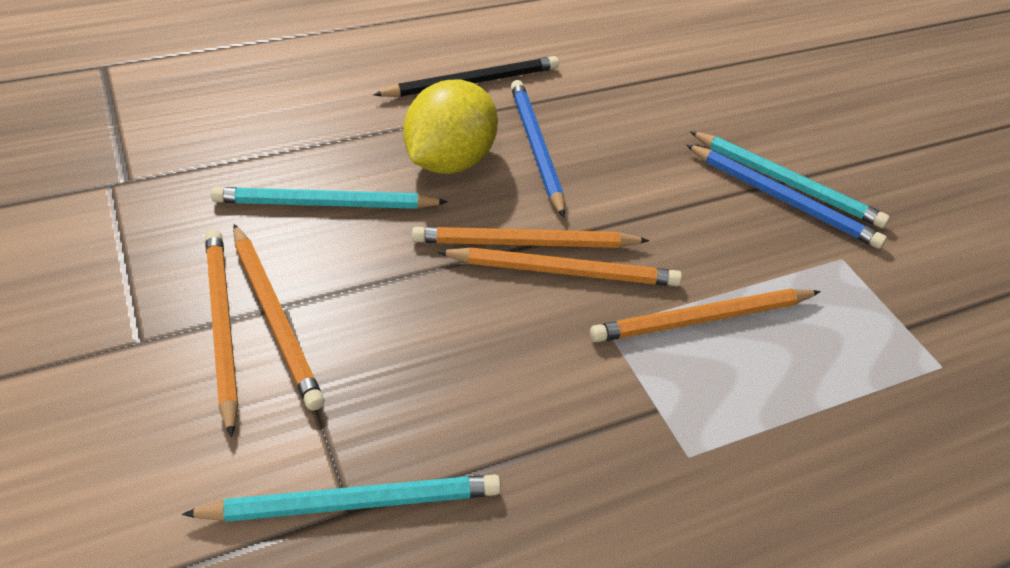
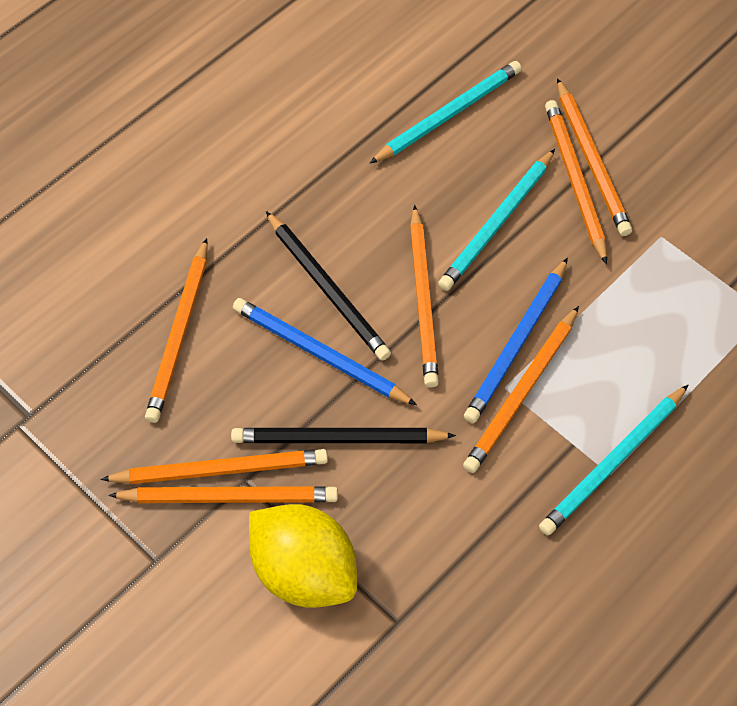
black pencil: 1 -> 2
orange pencil: 5 -> 7

